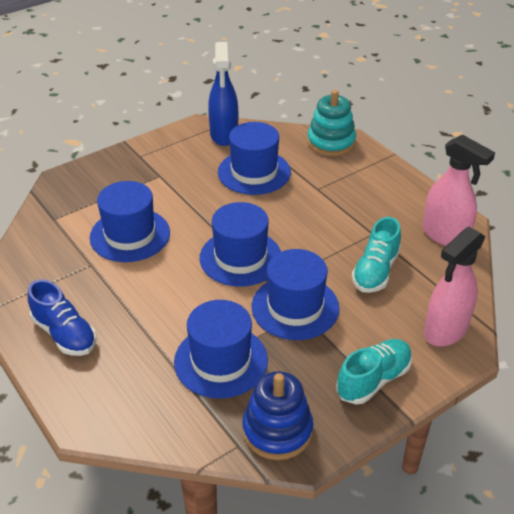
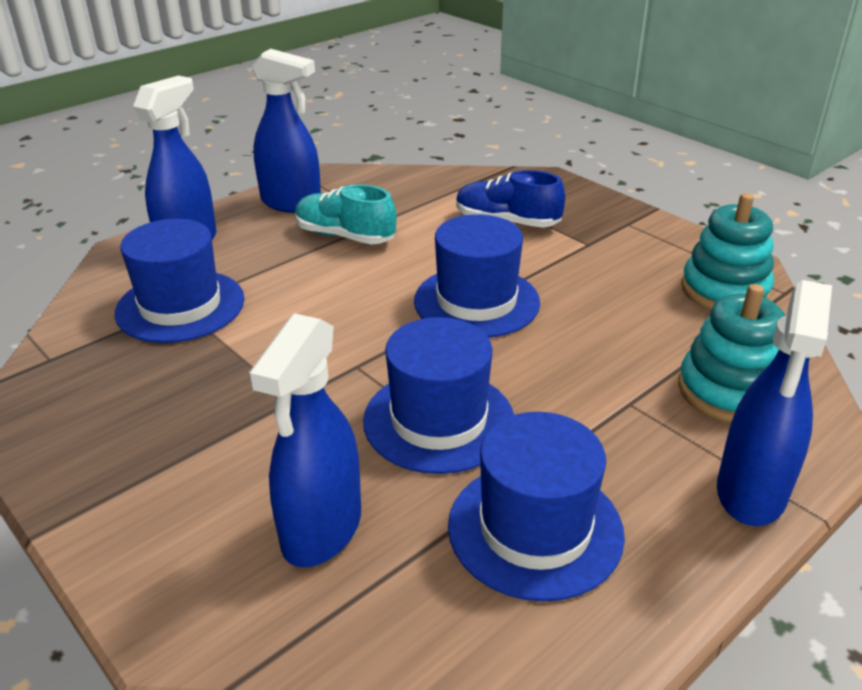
blue hat: 5 -> 4
blue spray bottle: 1 -> 4
blue stacking toy: 1 -> 0
pink spray bottle: 2 -> 0
turquoise shoe: 2 -> 1
turquoise stacking toy: 1 -> 2

